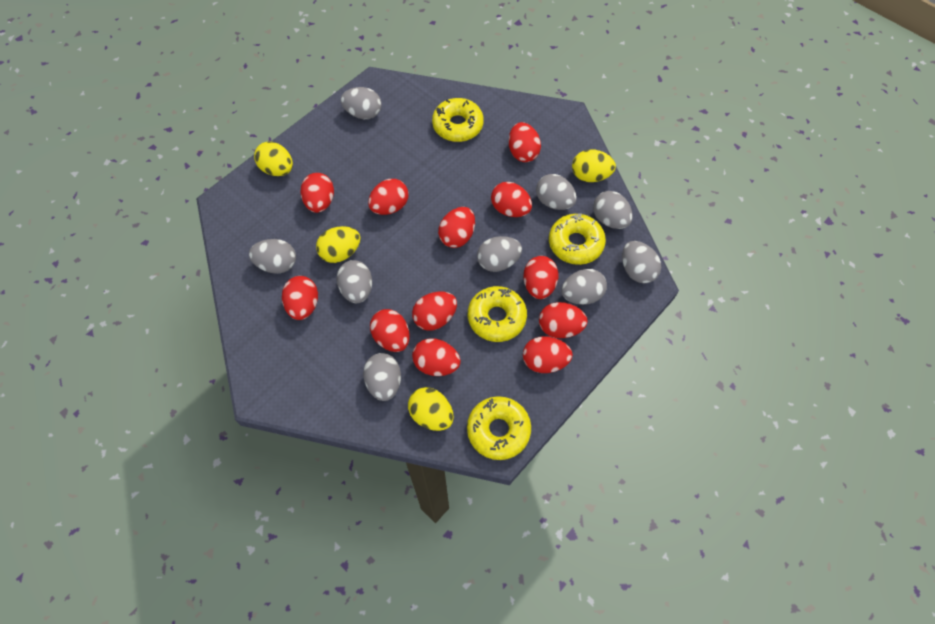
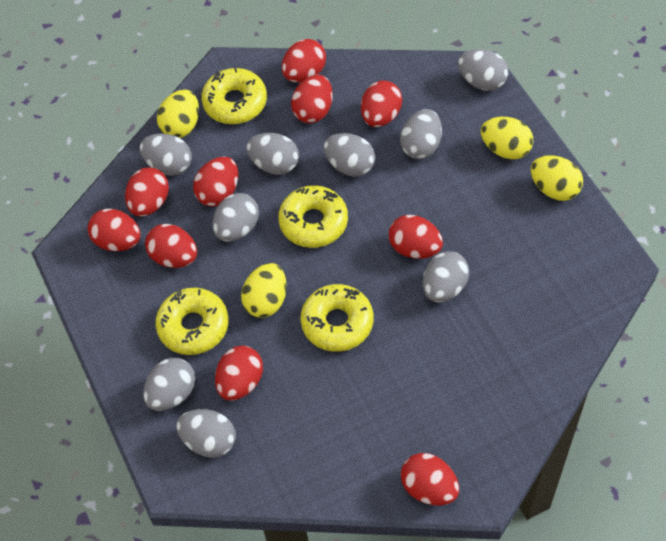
red egg: 12 -> 10

